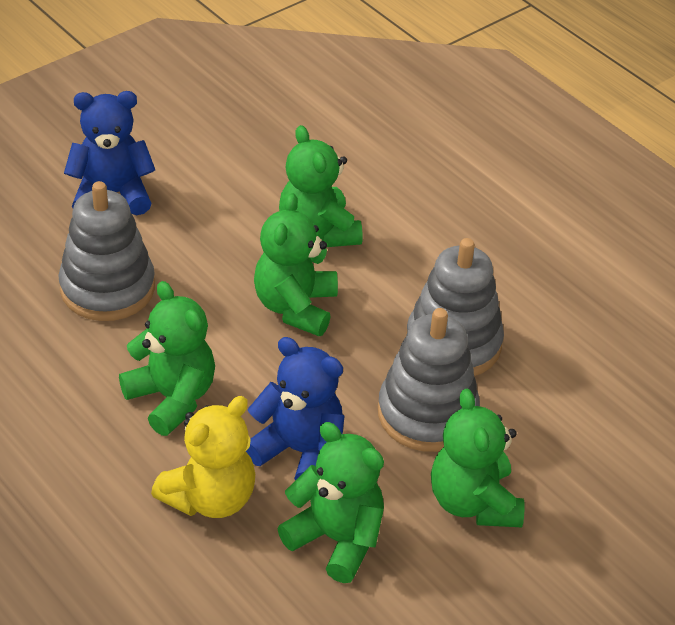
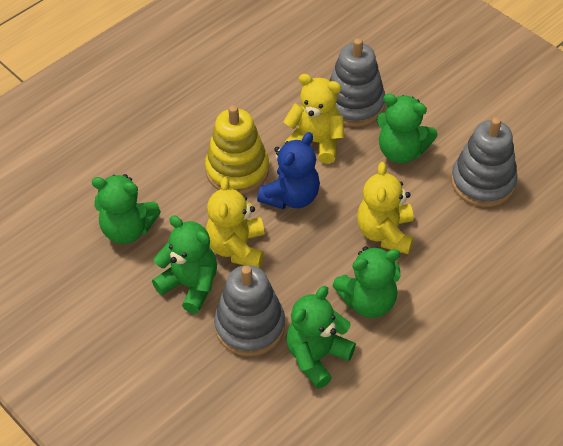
blue teddy bear: 2 -> 1
yellow stacking toy: 0 -> 1
yellow teddy bear: 1 -> 3

